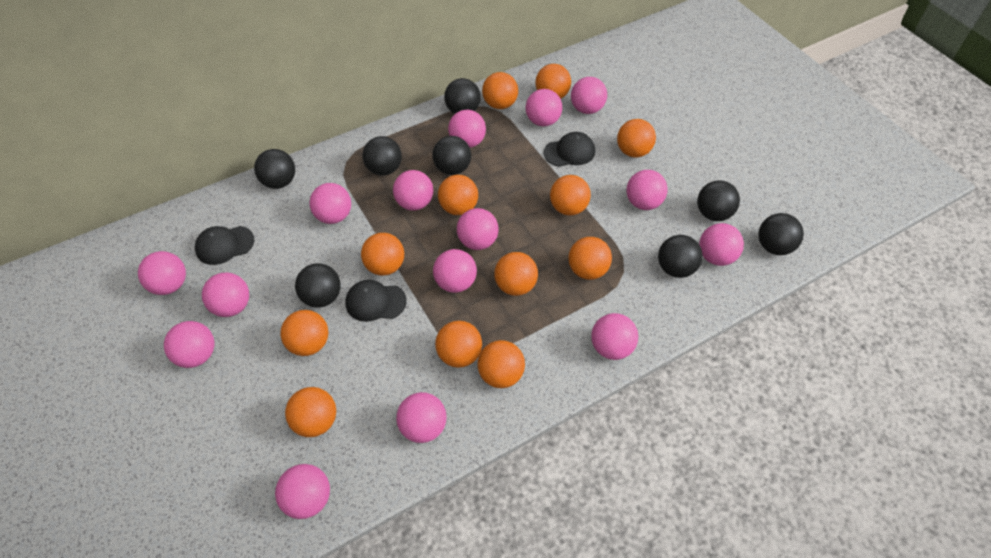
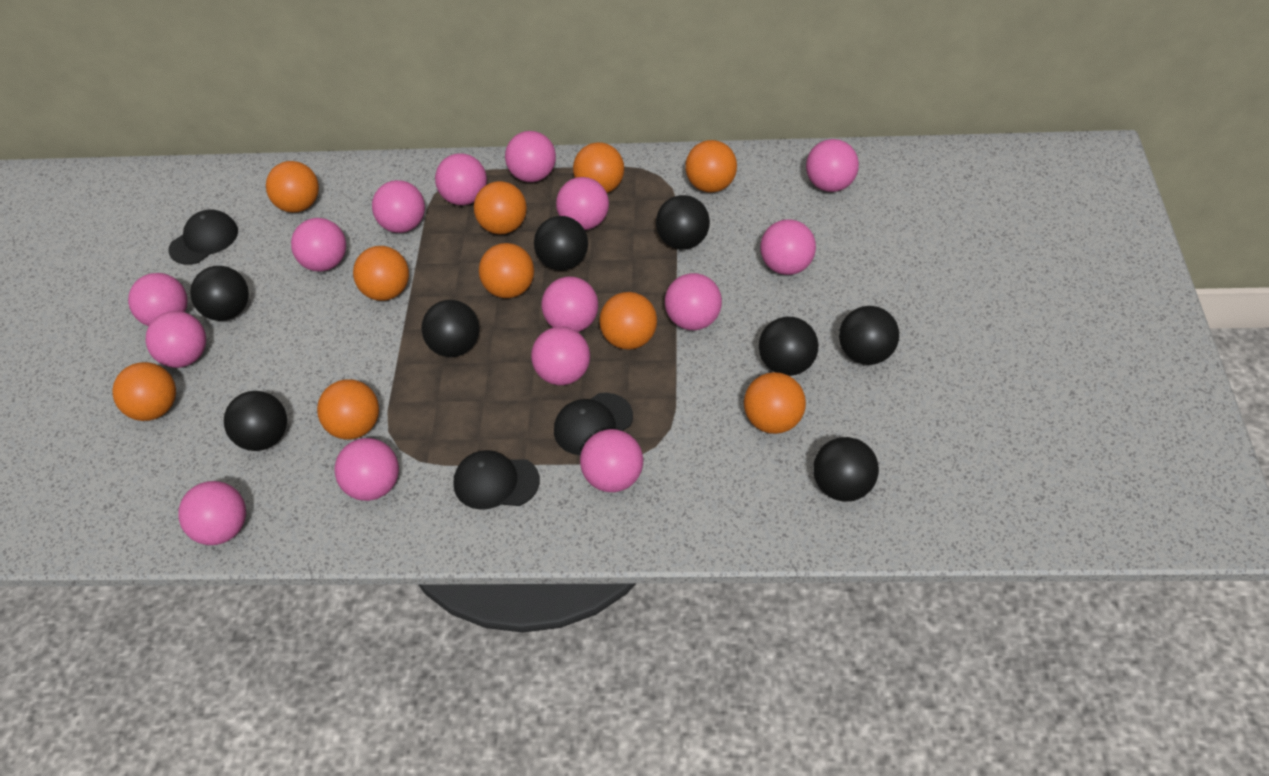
orange ball: 12 -> 10

